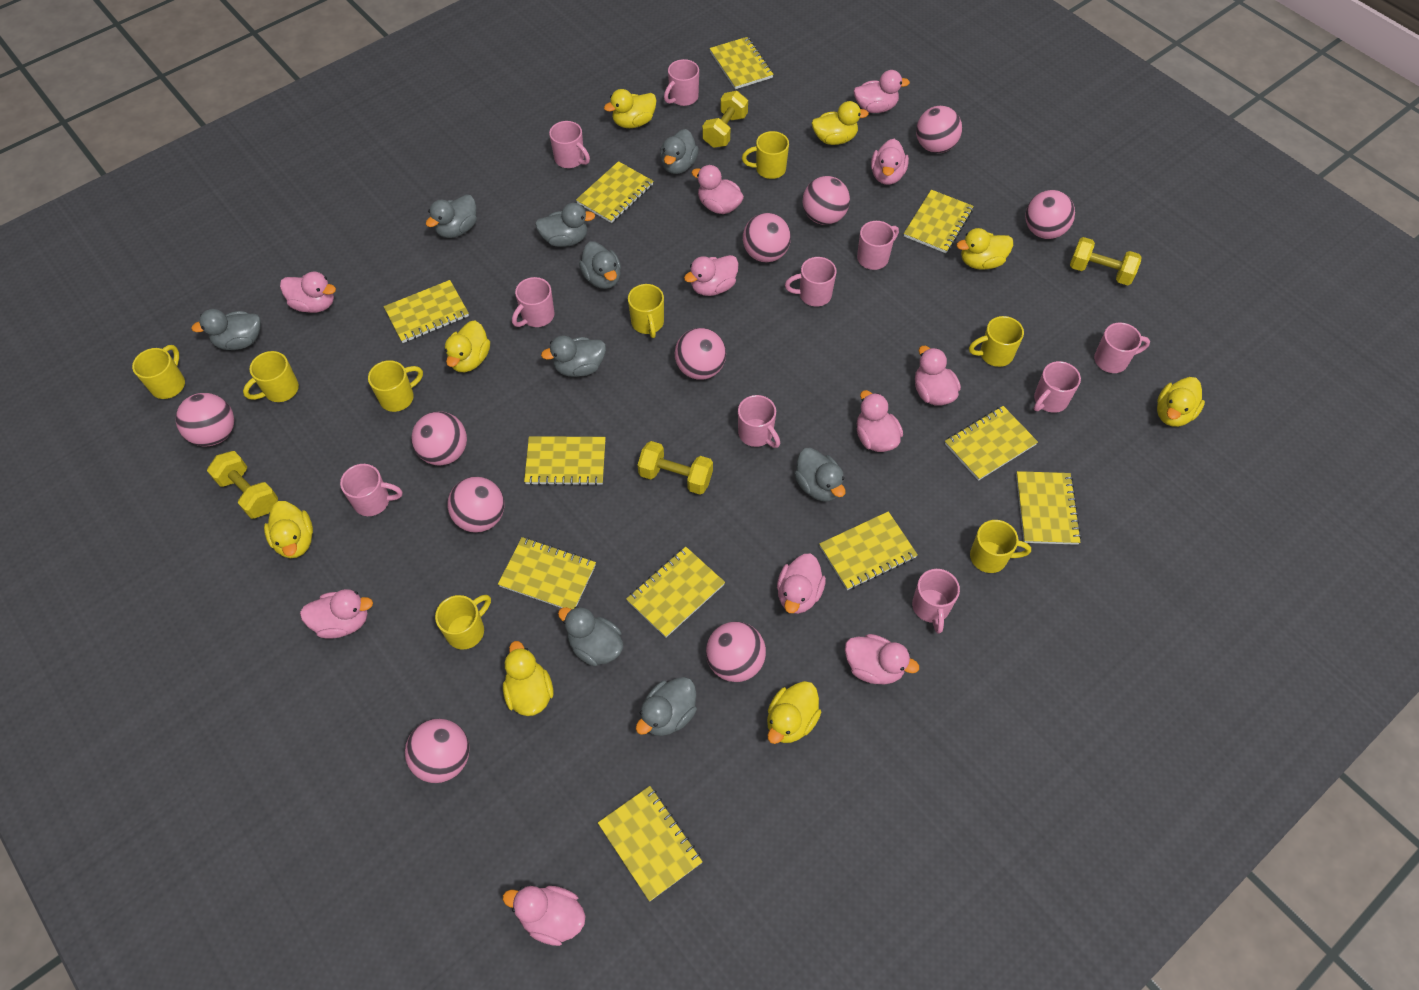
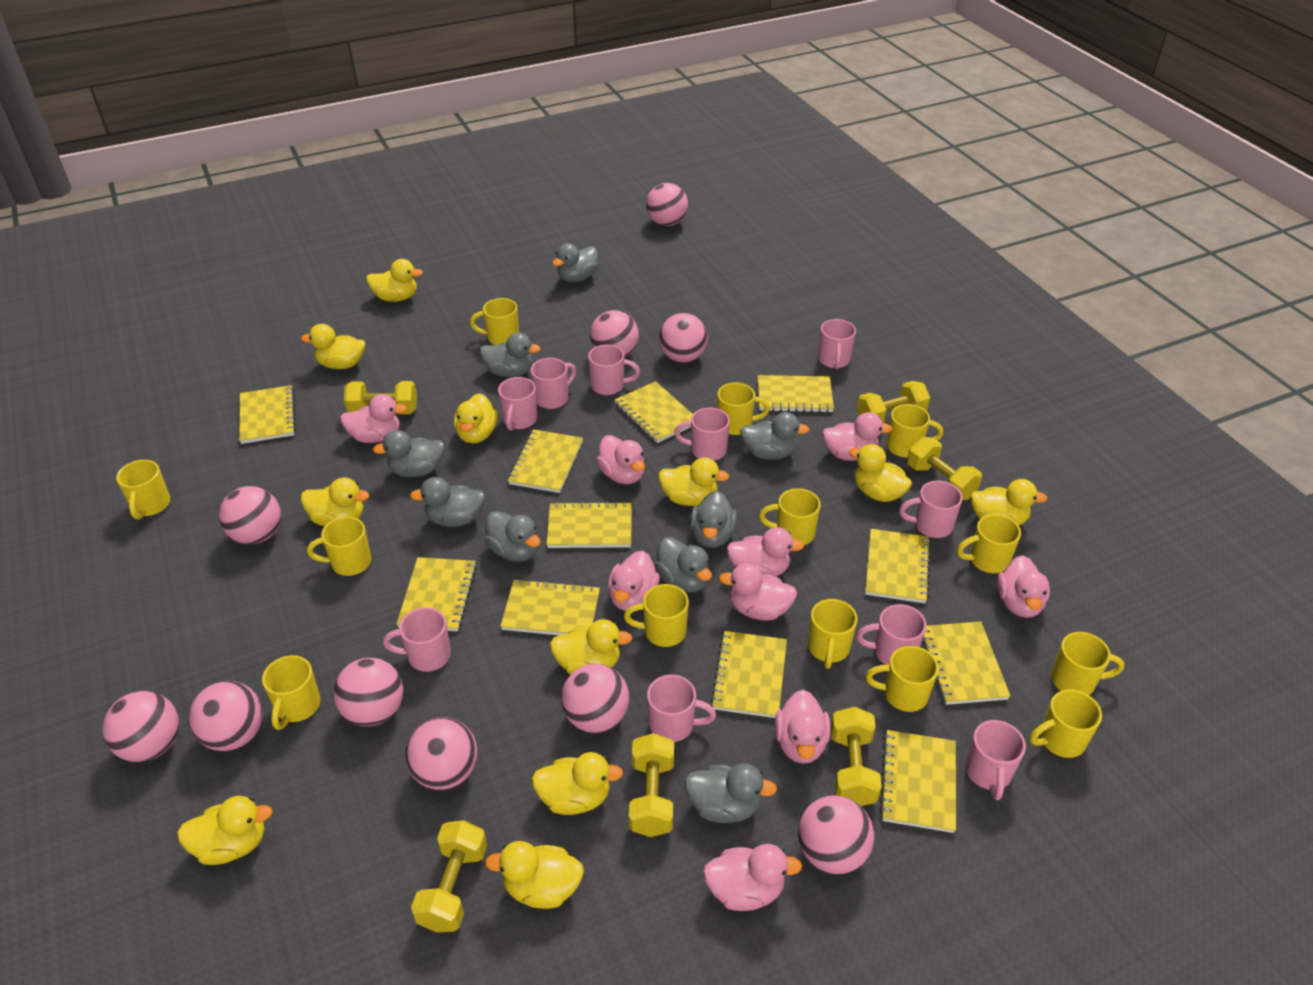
pink duck: 11 -> 9
yellow duck: 8 -> 11
yellow dumbbell: 4 -> 6
yellow mug: 8 -> 13

